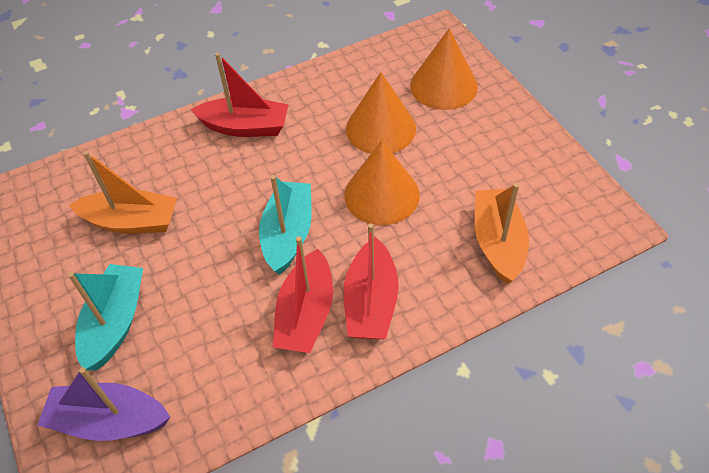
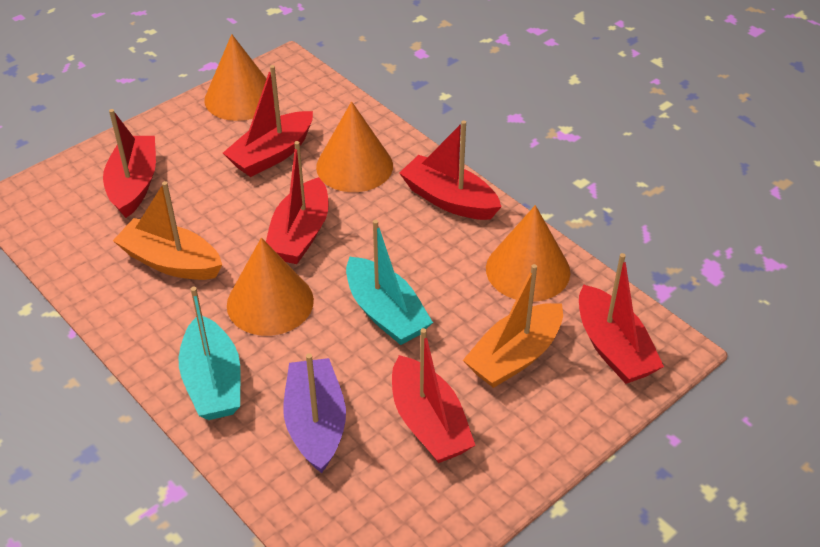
orange cone: 3 -> 4
red boat: 3 -> 6

